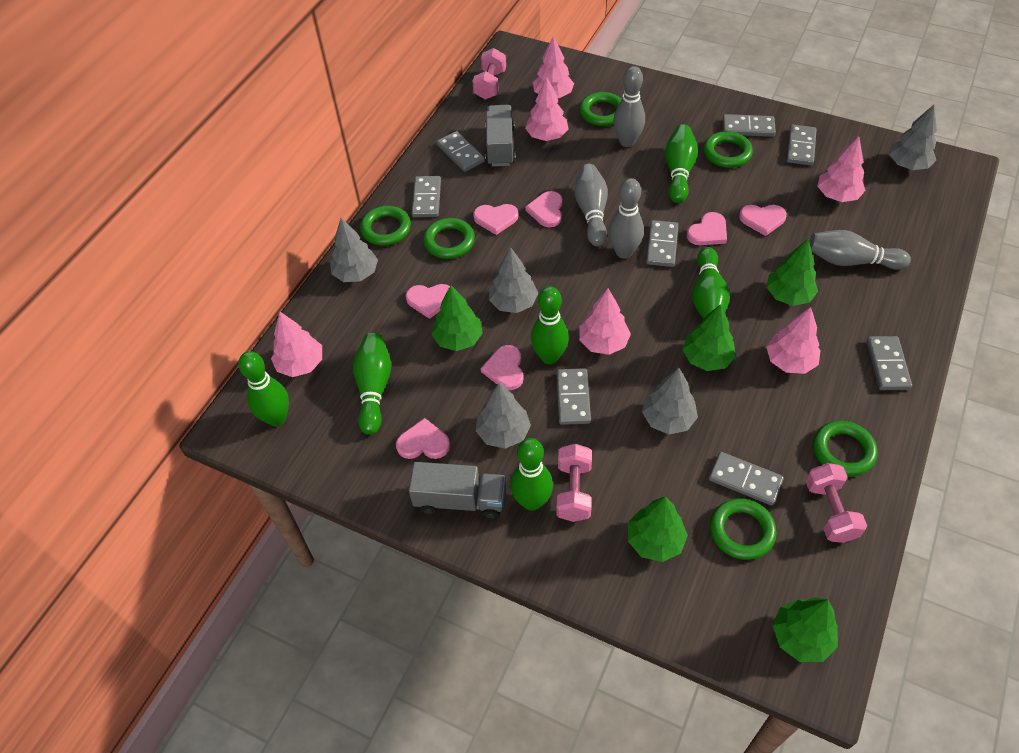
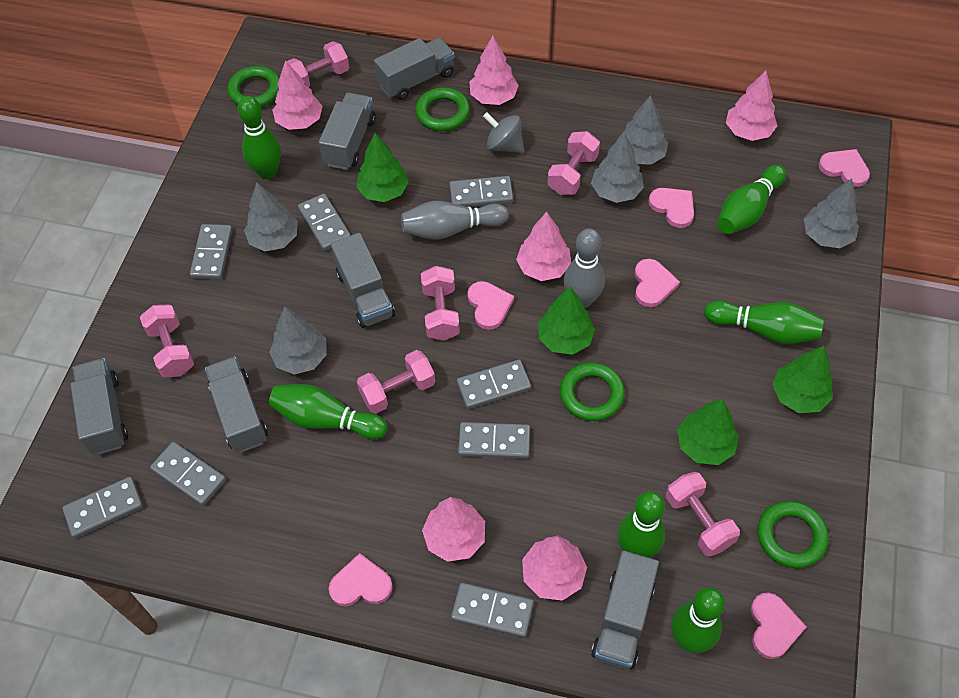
green ring: 6 -> 4
green tree: 5 -> 4
grey bowling pin: 4 -> 2
grey spinning top: 0 -> 1
grey truck: 2 -> 6
pink dumbbell: 3 -> 6
pink heart: 7 -> 6

